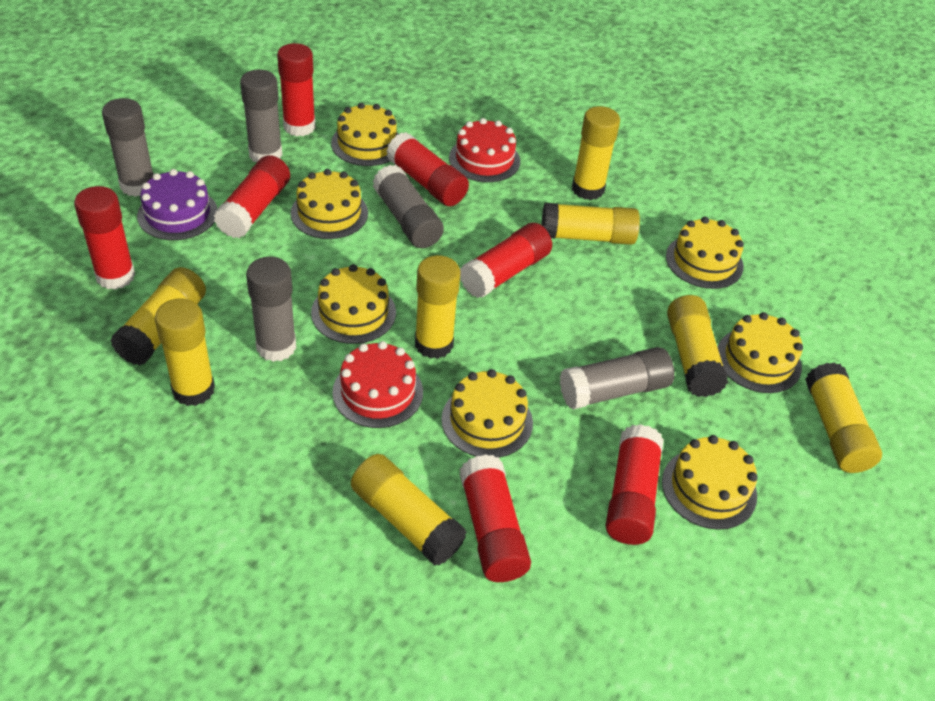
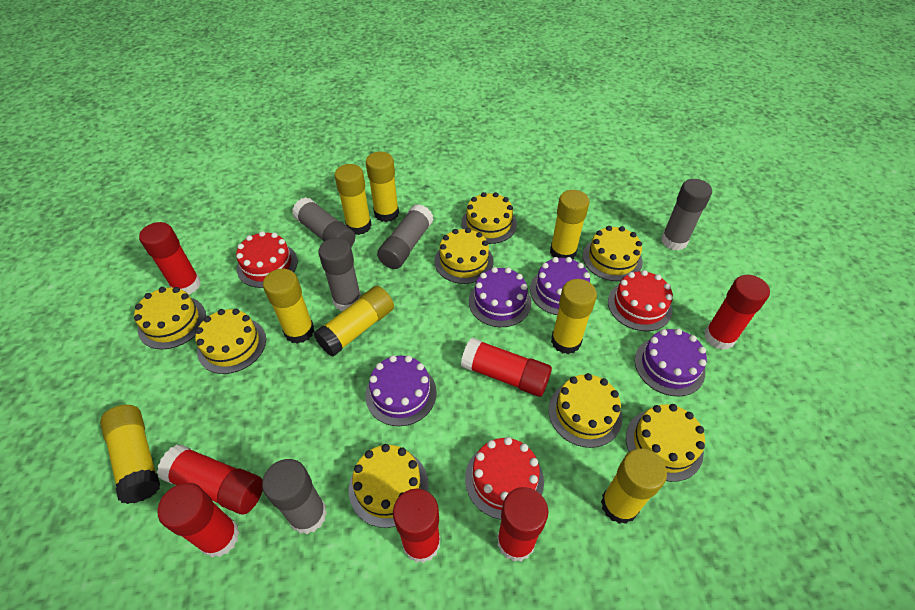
purple cake: 1 -> 4
red cake: 2 -> 3
yellow cake: 7 -> 8

